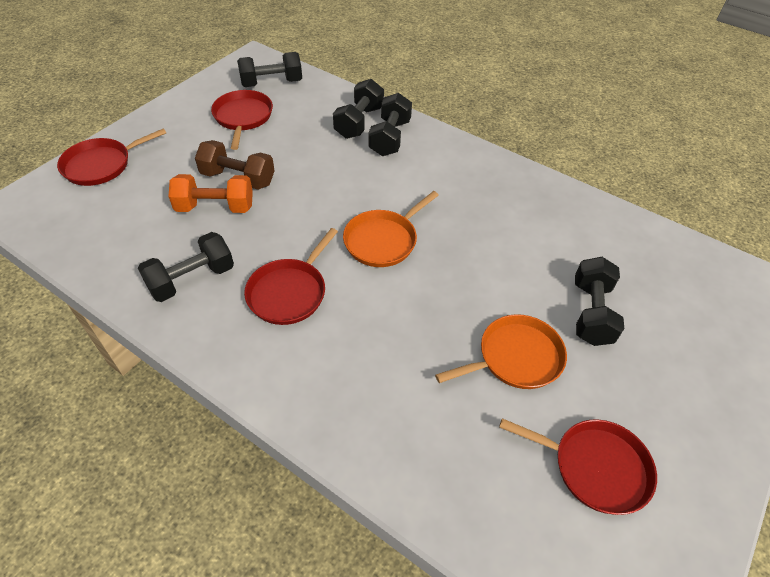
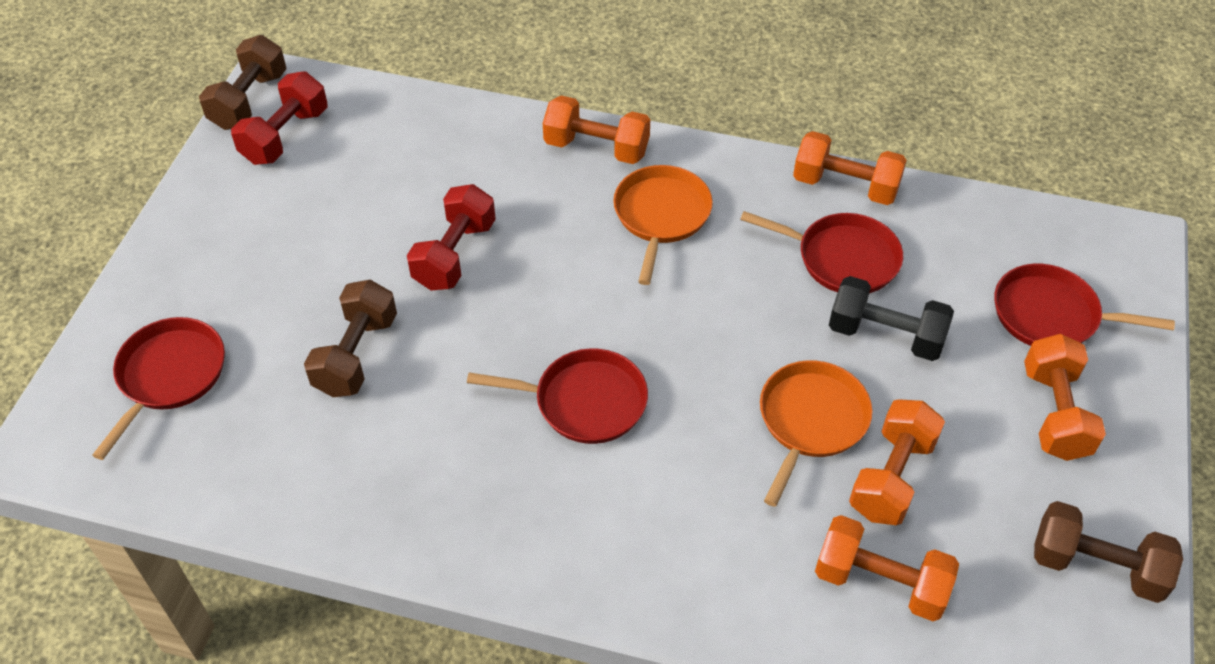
black dumbbell: 5 -> 1
brown dumbbell: 1 -> 3
orange dumbbell: 1 -> 5
red dumbbell: 0 -> 2

